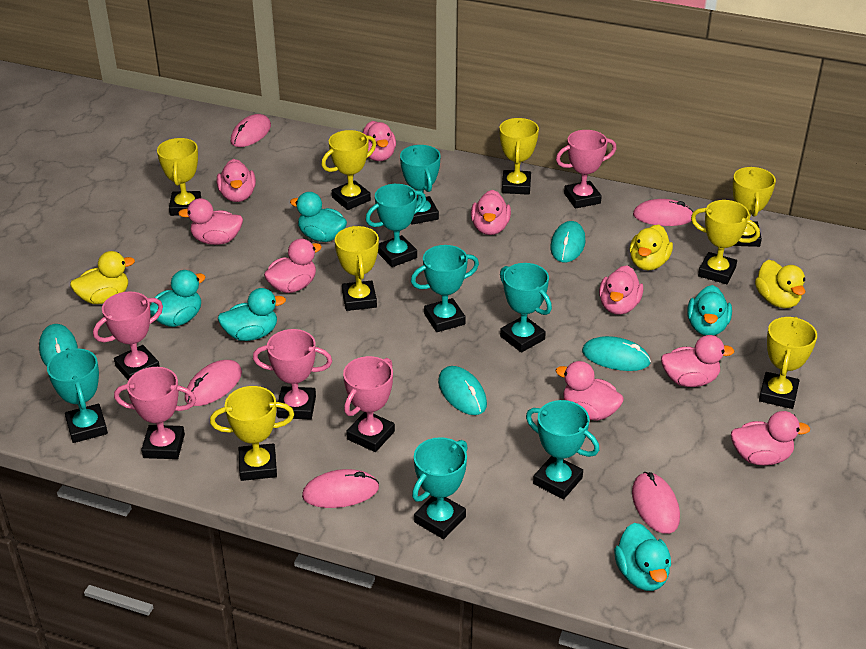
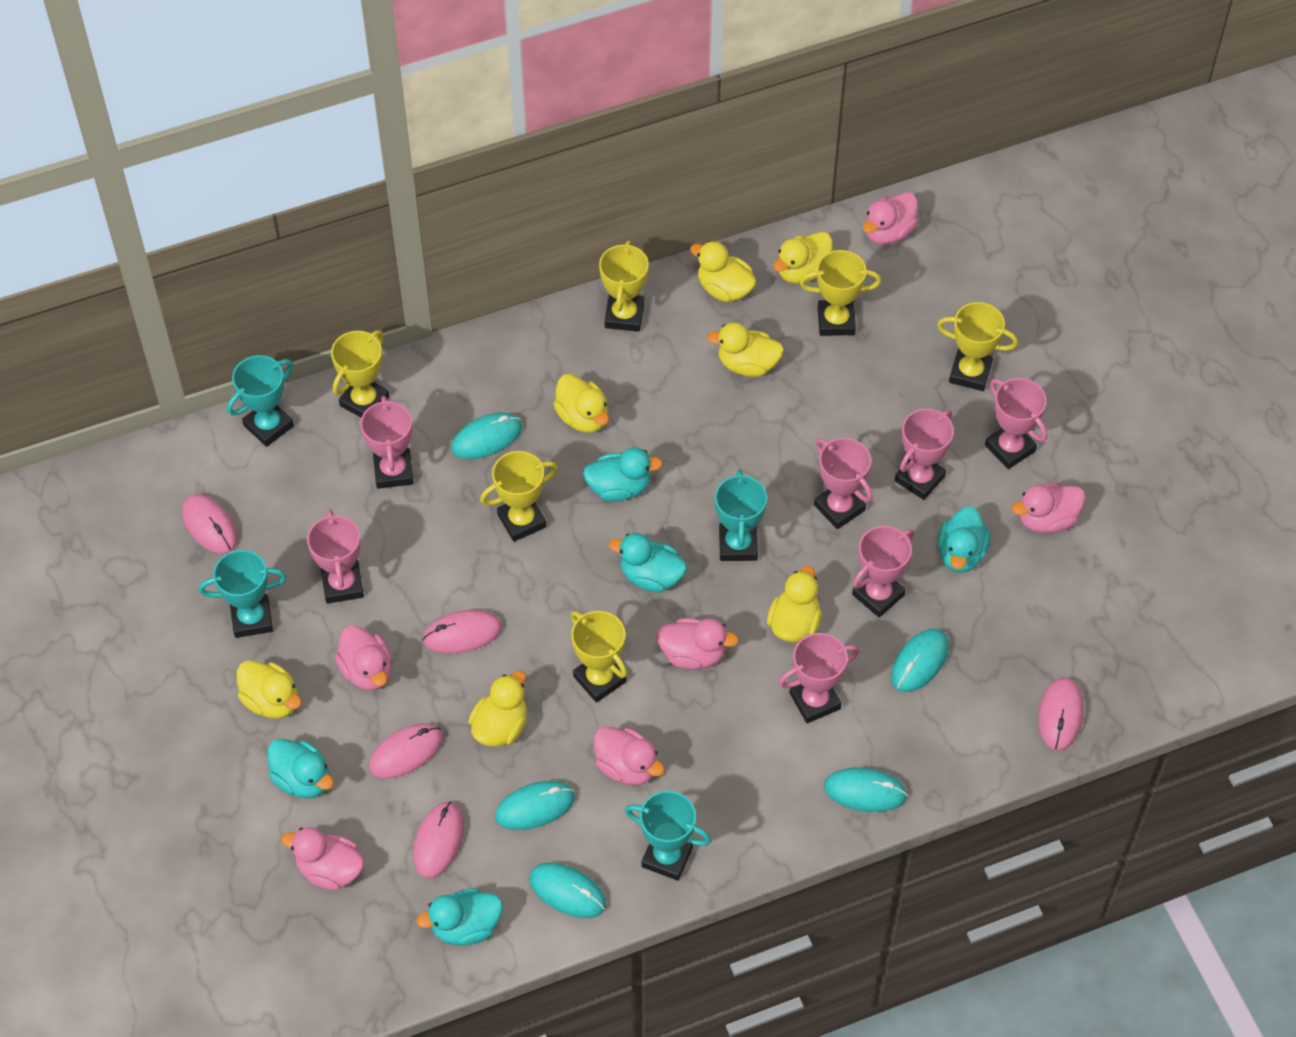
pink duck: 9 -> 6
pink trophy: 5 -> 7
turquoise mouse: 4 -> 5
turquoise trophy: 7 -> 4
yellow duck: 3 -> 7
yellow trophy: 8 -> 6

